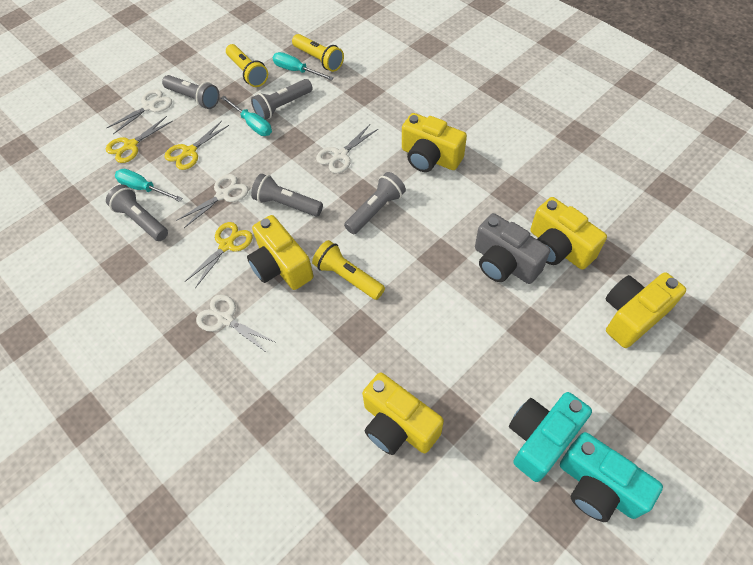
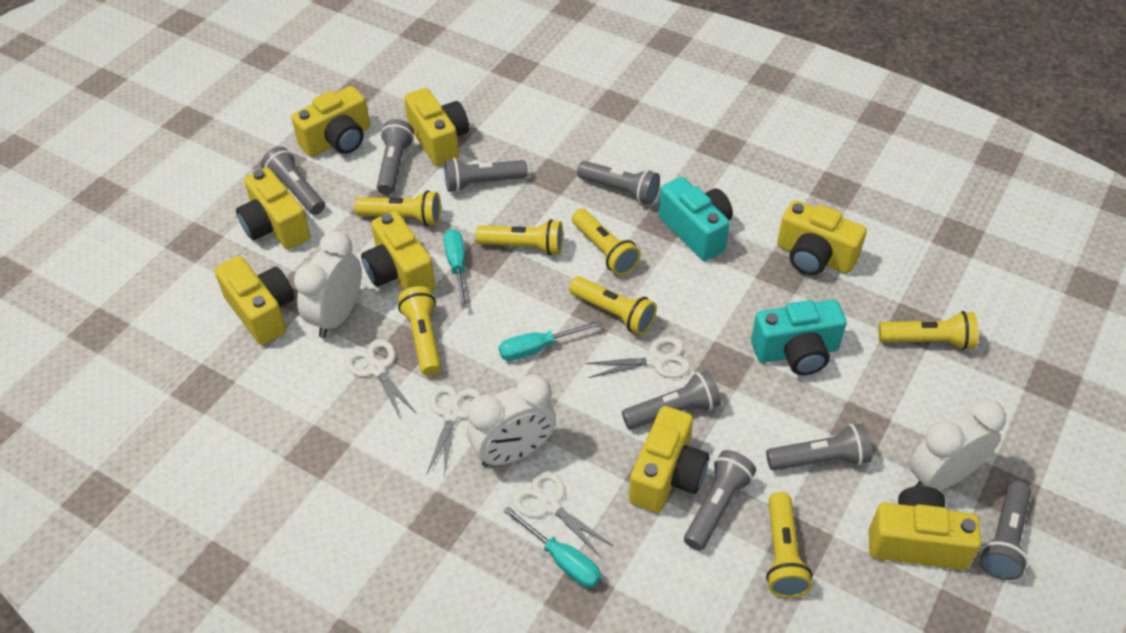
grey camera: 1 -> 0
grey flashlight: 5 -> 8
white clock: 0 -> 3
yellow camera: 5 -> 8
yellow flashlight: 3 -> 7
yellow scissors: 3 -> 0

